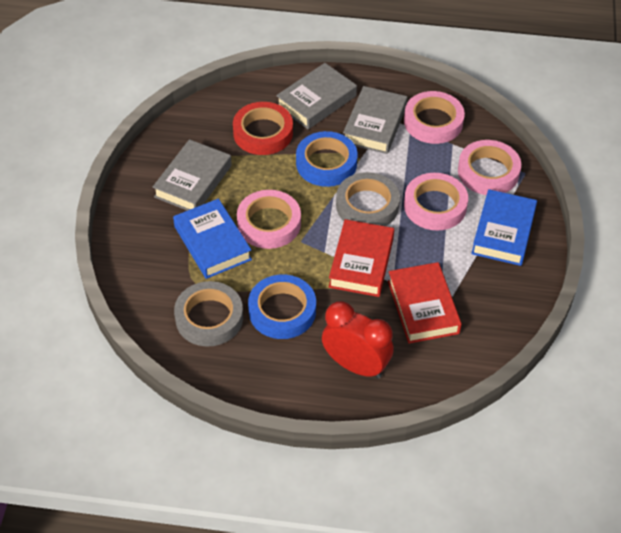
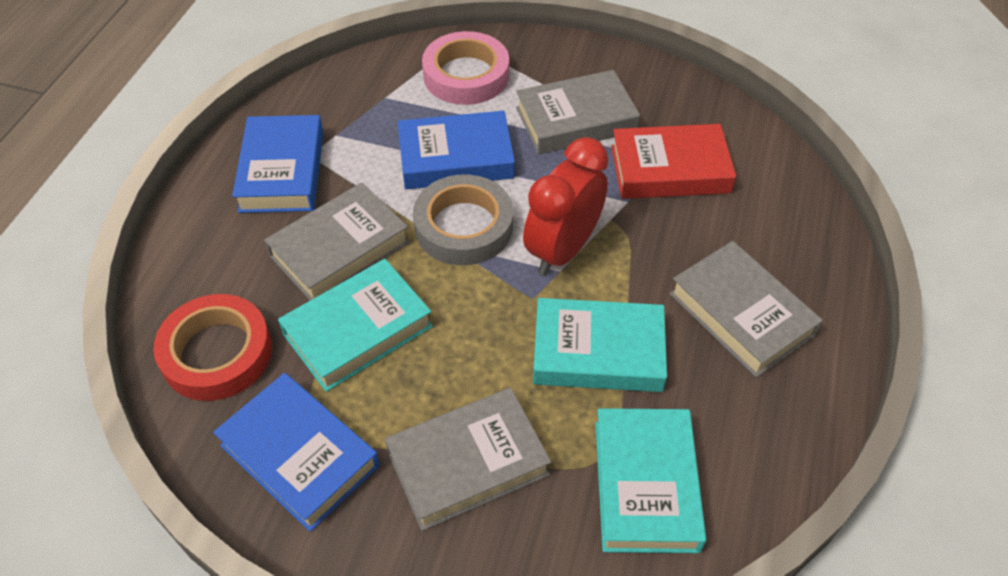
blue book: 2 -> 3
blue tape: 2 -> 0
grey book: 3 -> 4
grey tape: 2 -> 1
pink tape: 4 -> 1
red book: 2 -> 1
turquoise book: 0 -> 3

